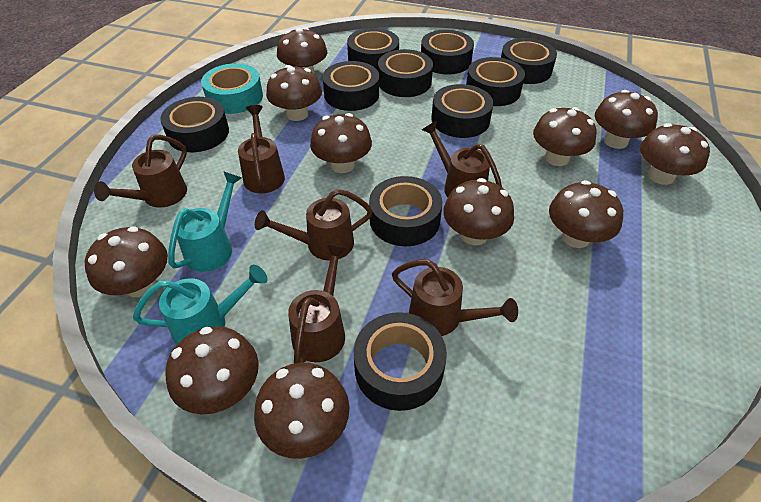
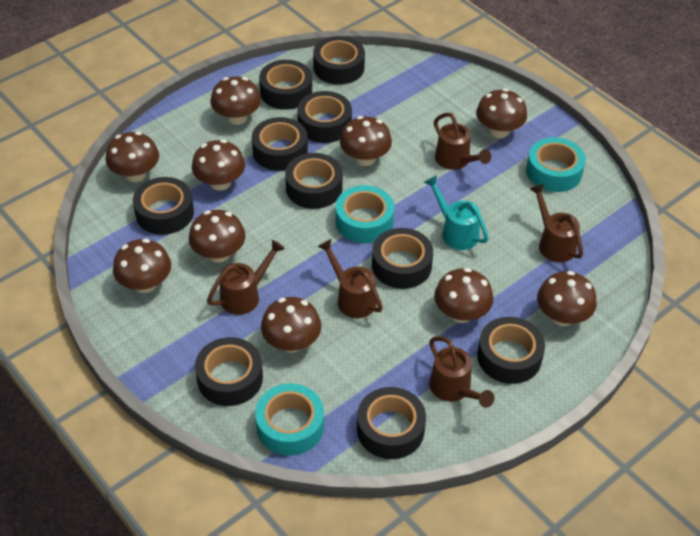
brown mushroom: 11 -> 10
brown watering can: 6 -> 5
turquoise tape: 1 -> 3
turquoise watering can: 2 -> 1

